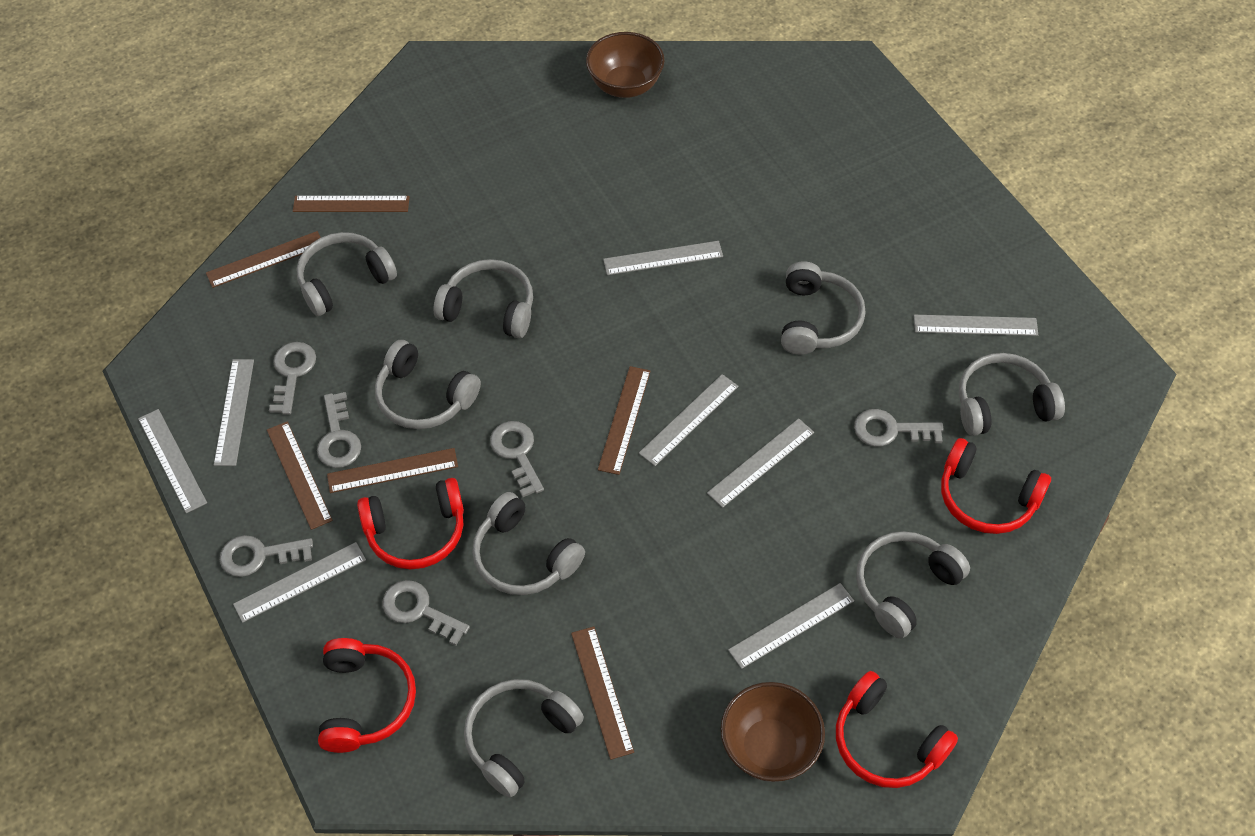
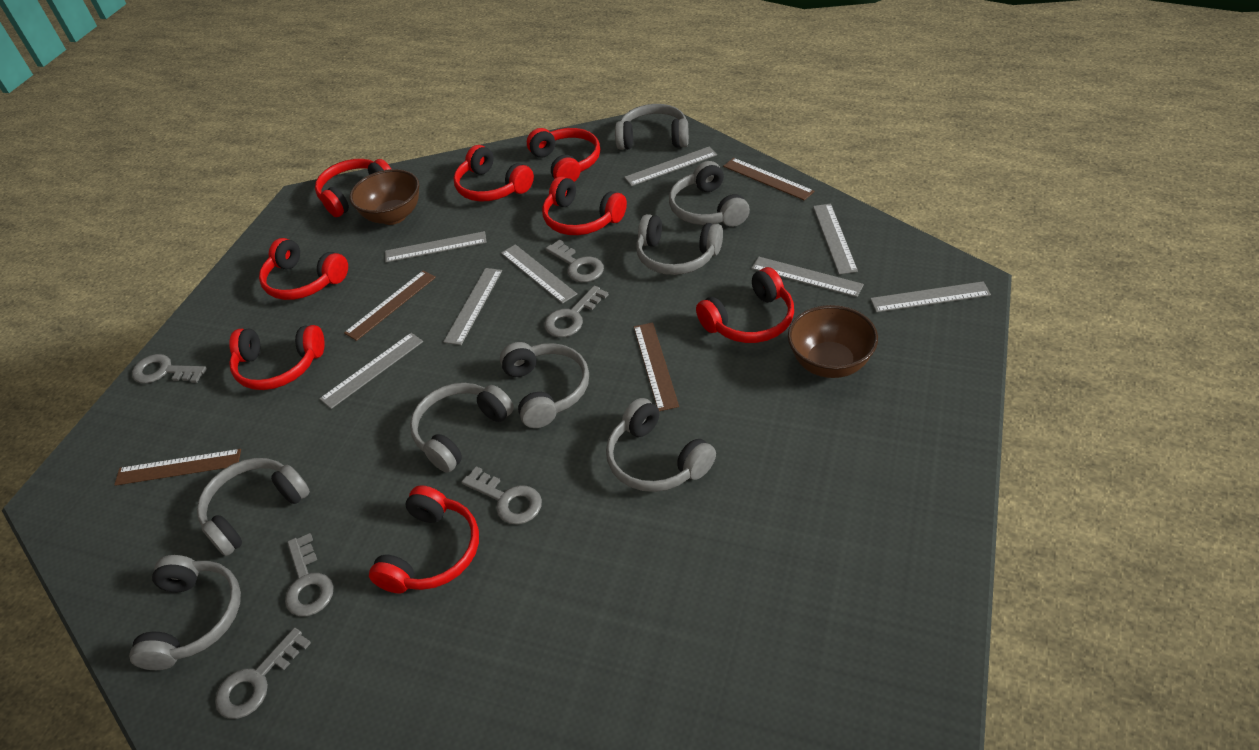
brown ruler: 6 -> 4
red headphones: 4 -> 8

